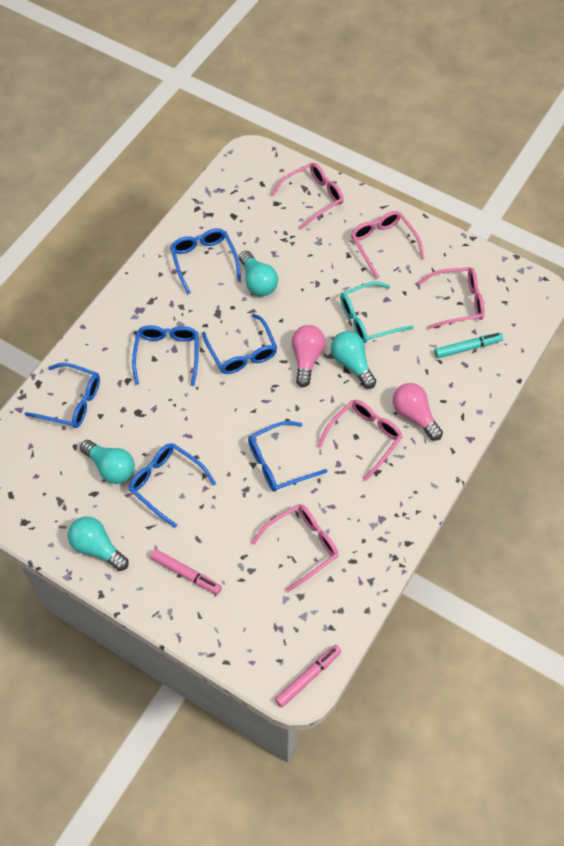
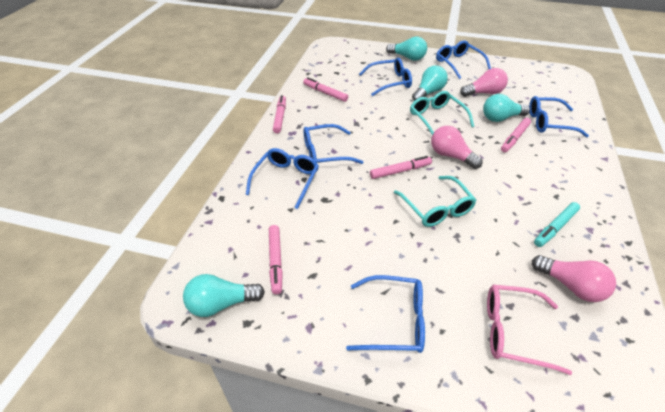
pink glasses: 5 -> 1
pink light bulb: 2 -> 3
pink marker: 2 -> 5
turquoise glasses: 1 -> 2

